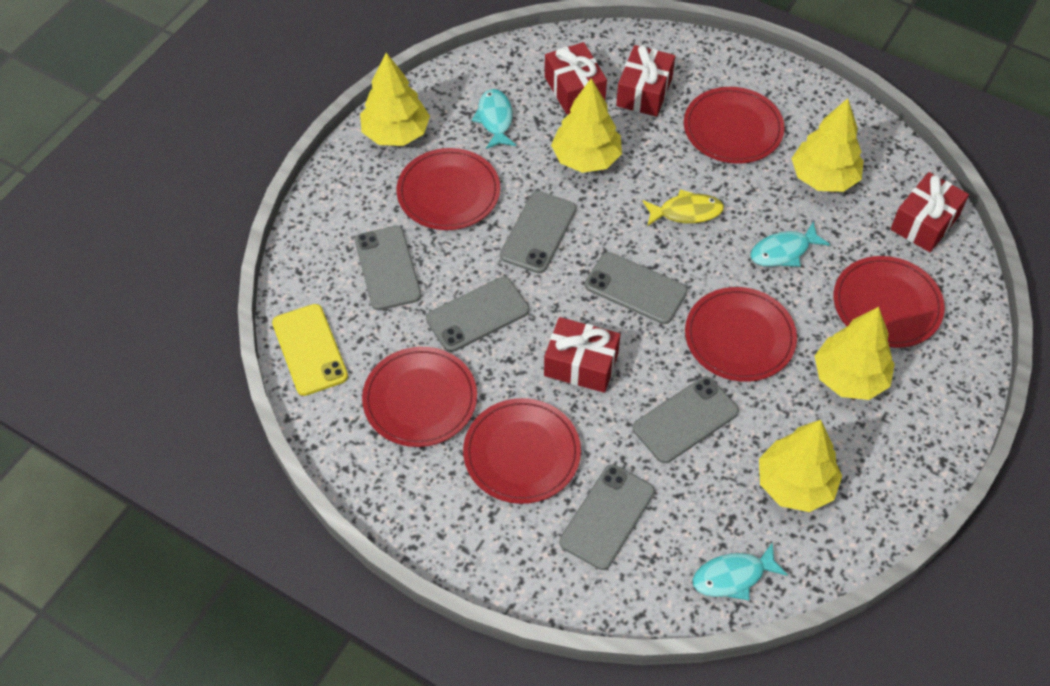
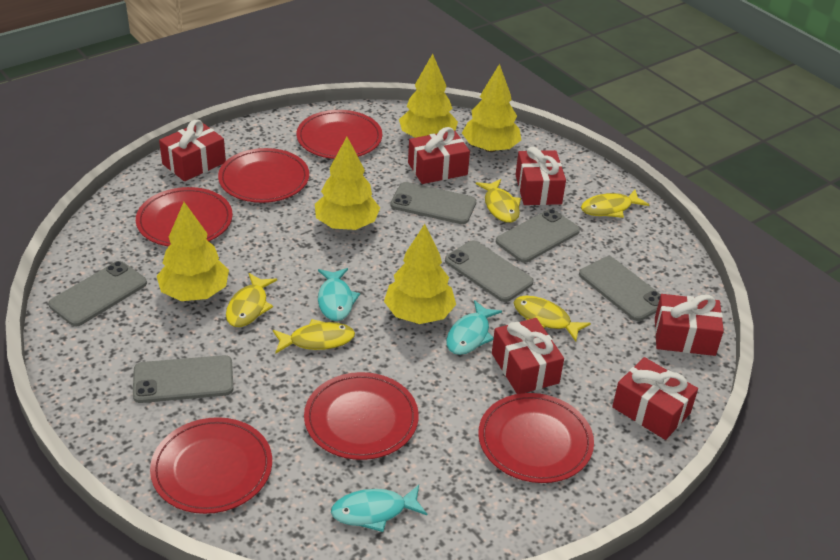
red gift: 4 -> 6
yellow fish: 1 -> 5
yellow phone: 1 -> 0

